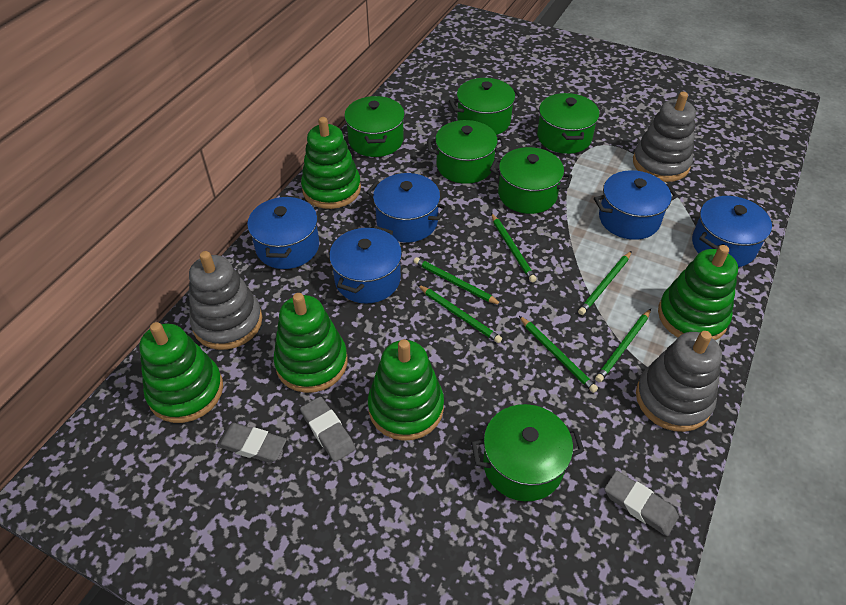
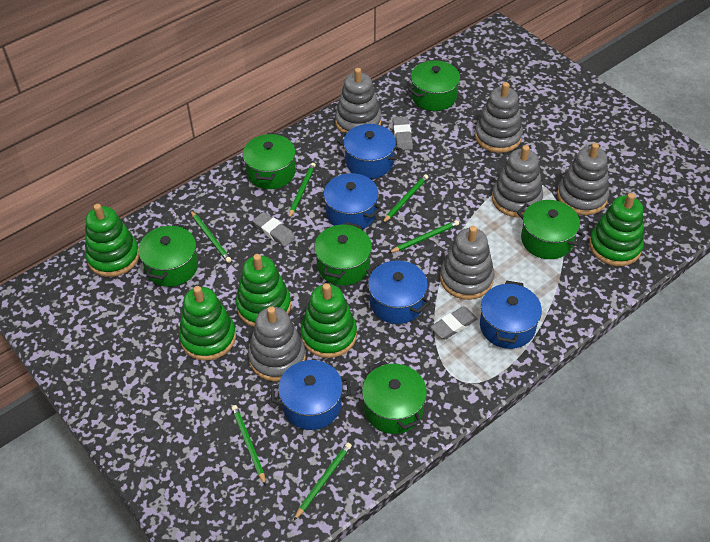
grey stacking toy: 3 -> 6

